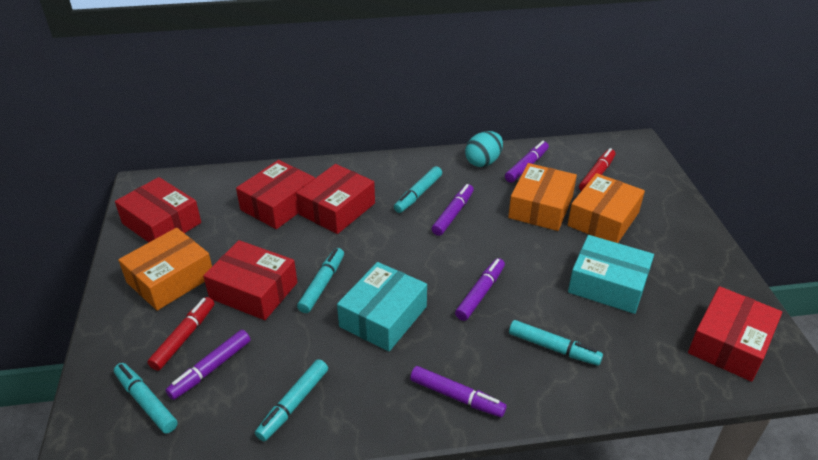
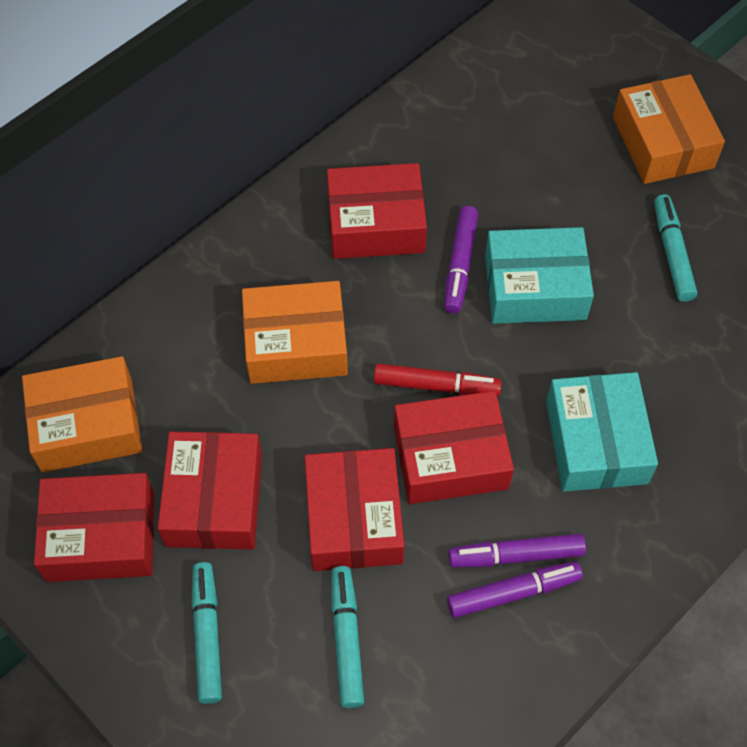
purple marker: 5 -> 3
red marker: 2 -> 1
turquoise egg: 1 -> 0
turquoise marker: 5 -> 3

